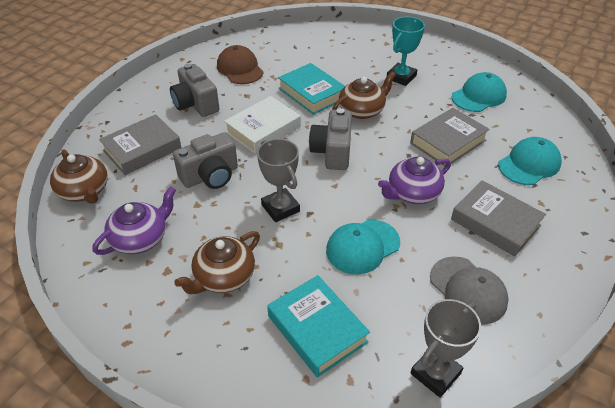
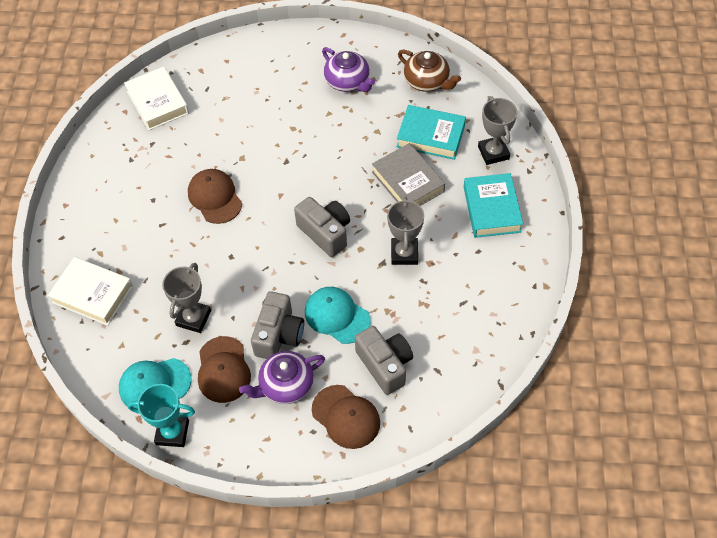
brown cap: 1 -> 3
brown teapot: 3 -> 1
grey book: 3 -> 1
grey cap: 1 -> 0
grey trophy: 2 -> 3
turquoise cap: 3 -> 2
white book: 1 -> 2

